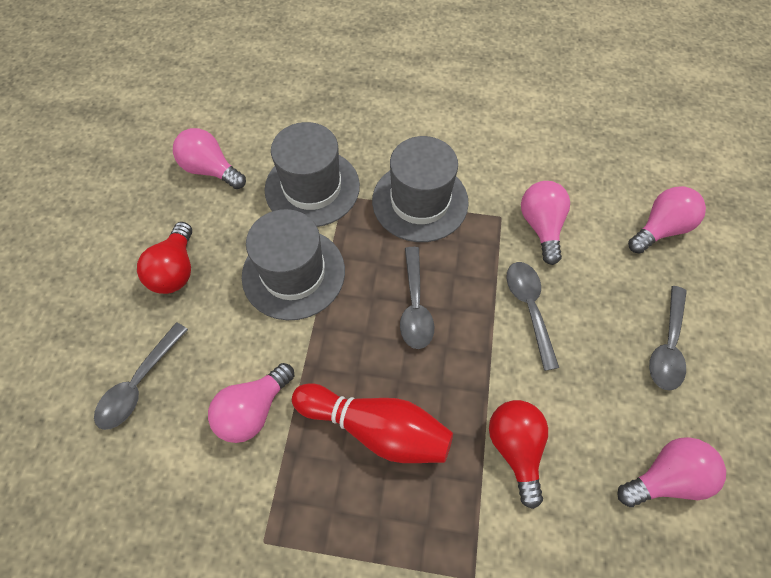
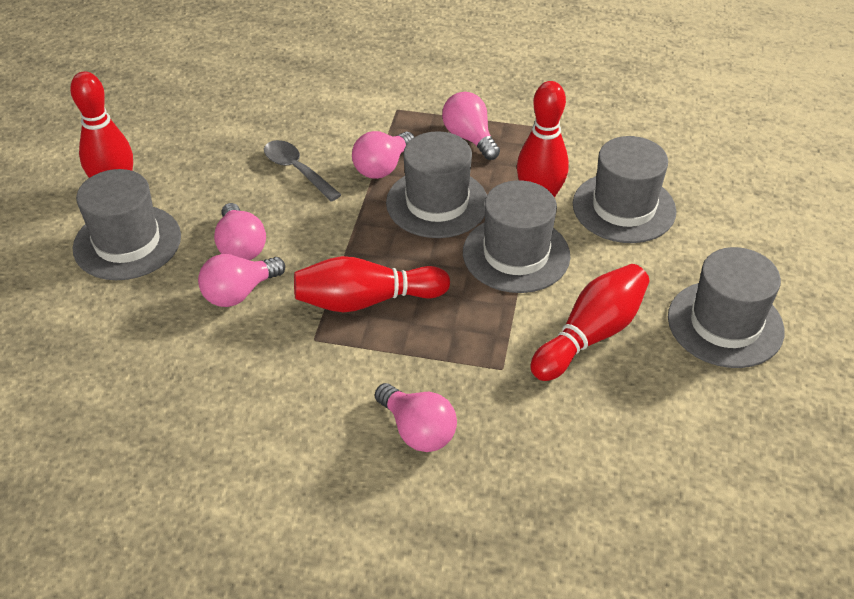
grey hat: 3 -> 5
grey spoon: 4 -> 1
red bowling pin: 1 -> 4
red light bulb: 2 -> 0

